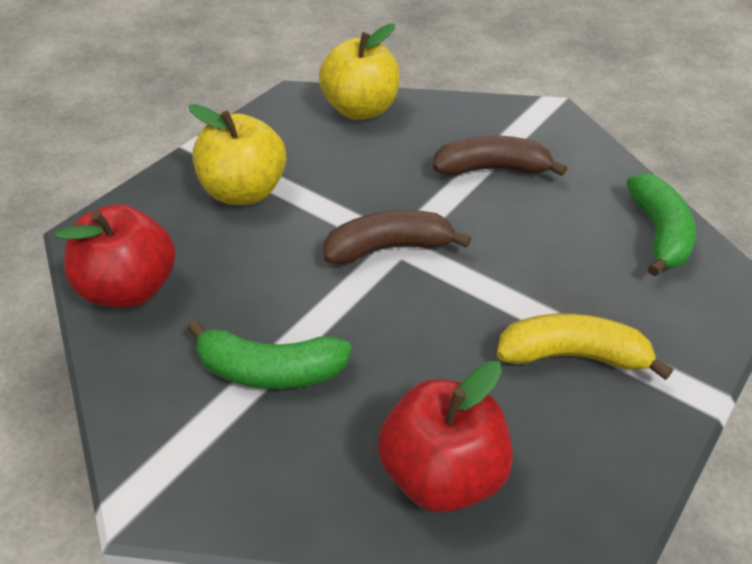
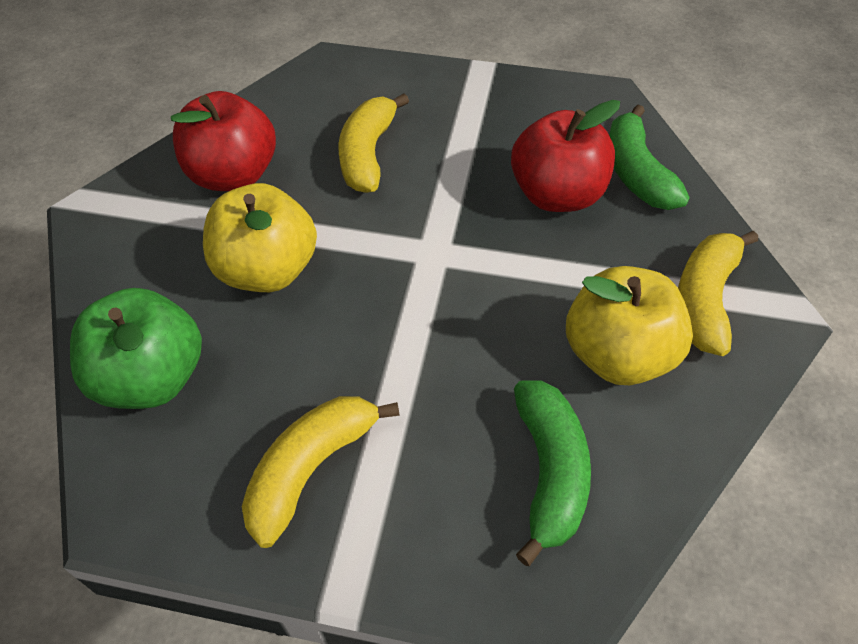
brown banana: 2 -> 0
green apple: 0 -> 1
yellow banana: 1 -> 3

